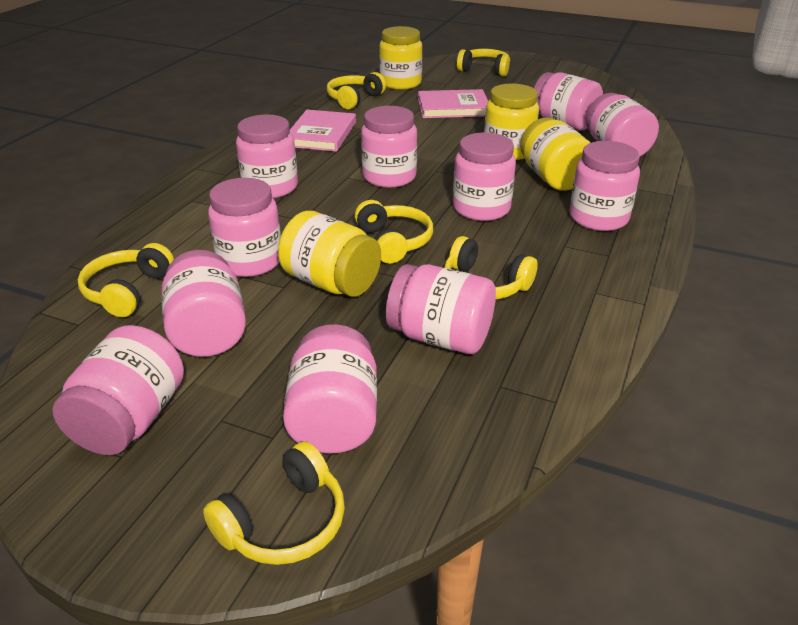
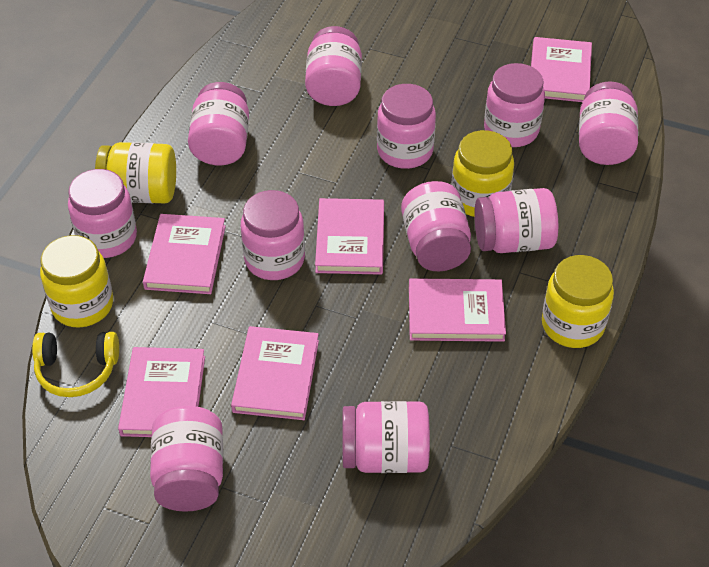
pink book: 2 -> 6
yellow headphones: 6 -> 1

